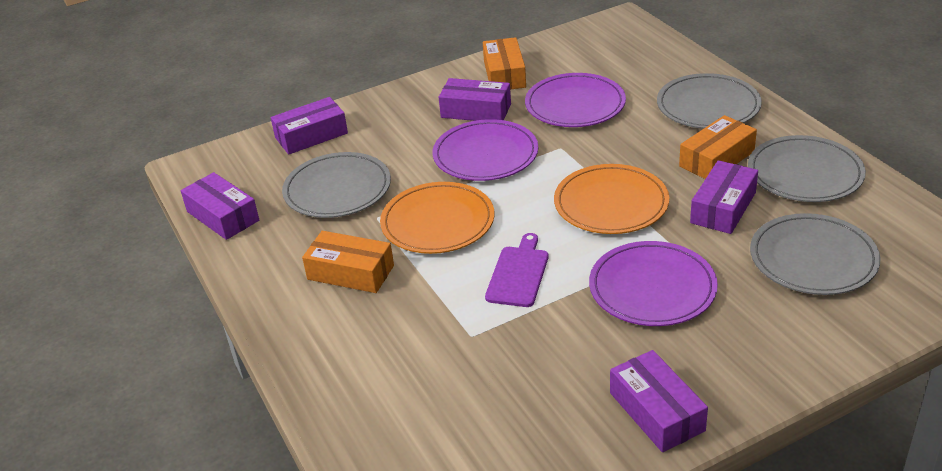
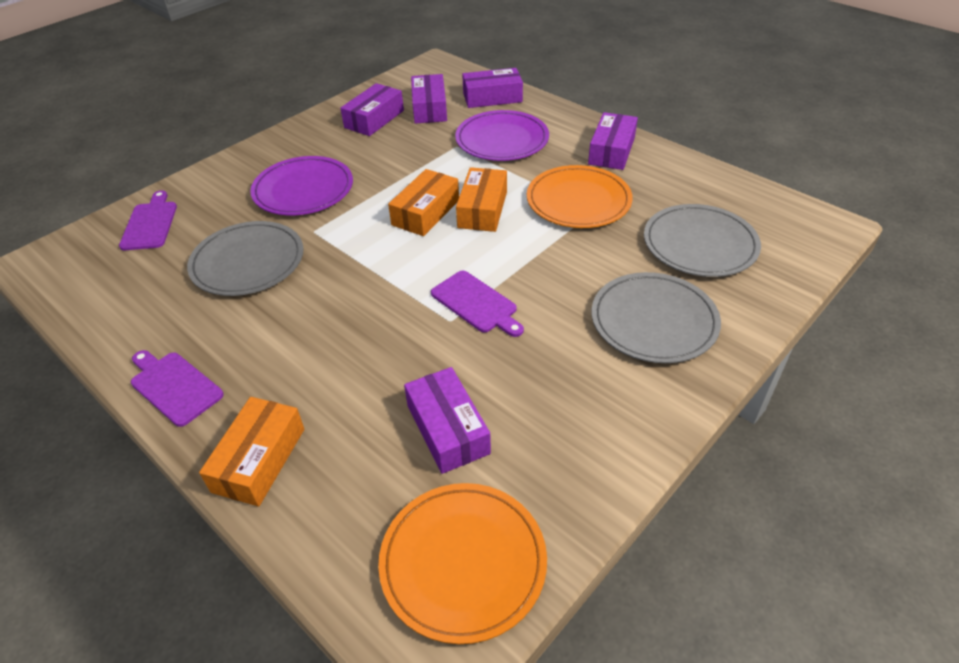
grey plate: 4 -> 3
purple cutting board: 1 -> 3
purple plate: 3 -> 2

